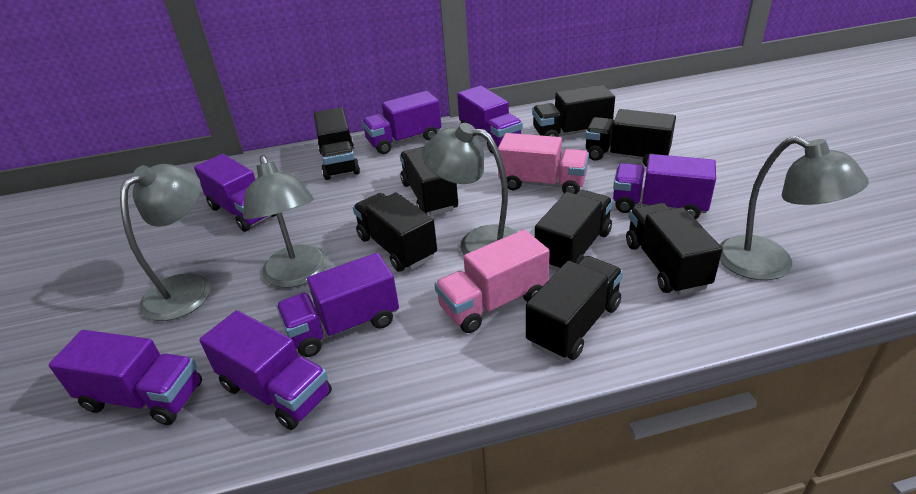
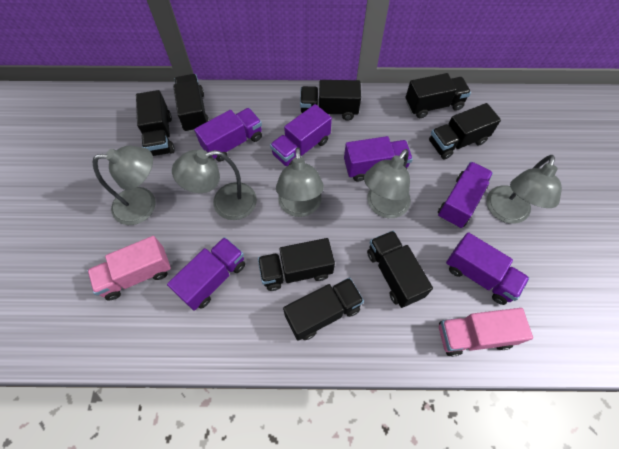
grey lamp: 4 -> 5
purple truck: 7 -> 6

